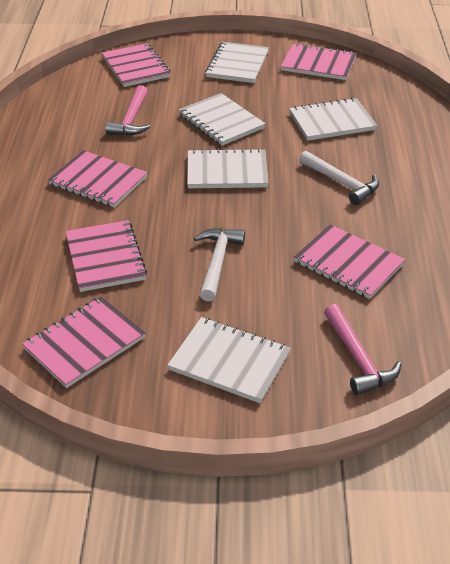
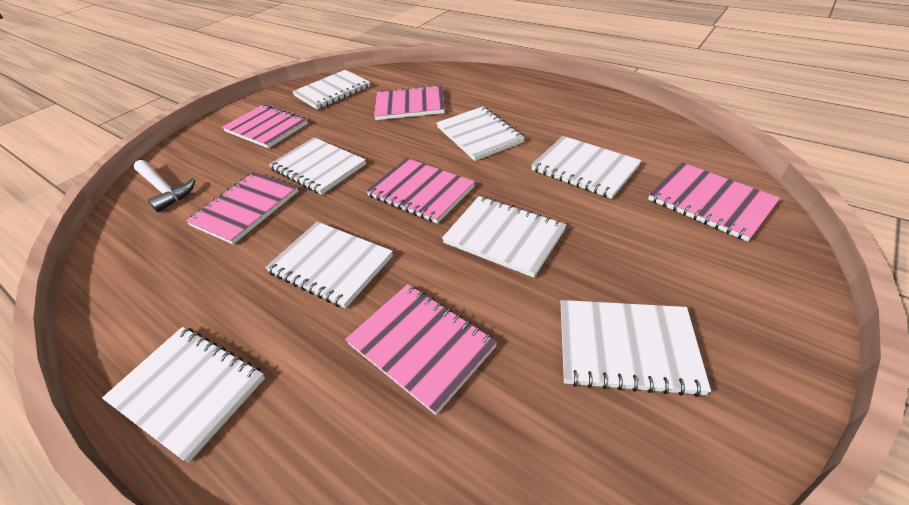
pink hammer: 2 -> 0
white hammer: 2 -> 1
white notebook: 5 -> 8

